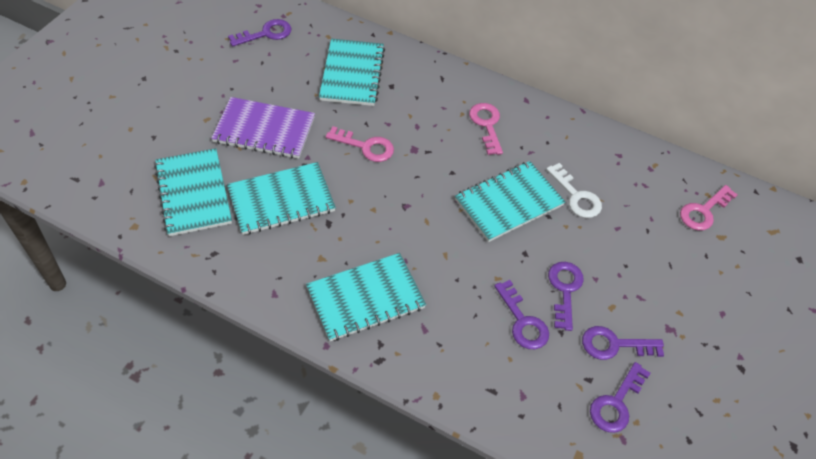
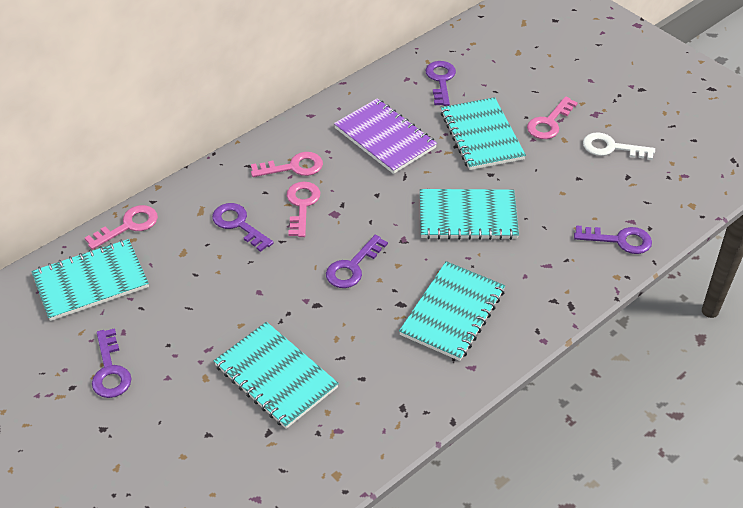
pink key: 3 -> 4

